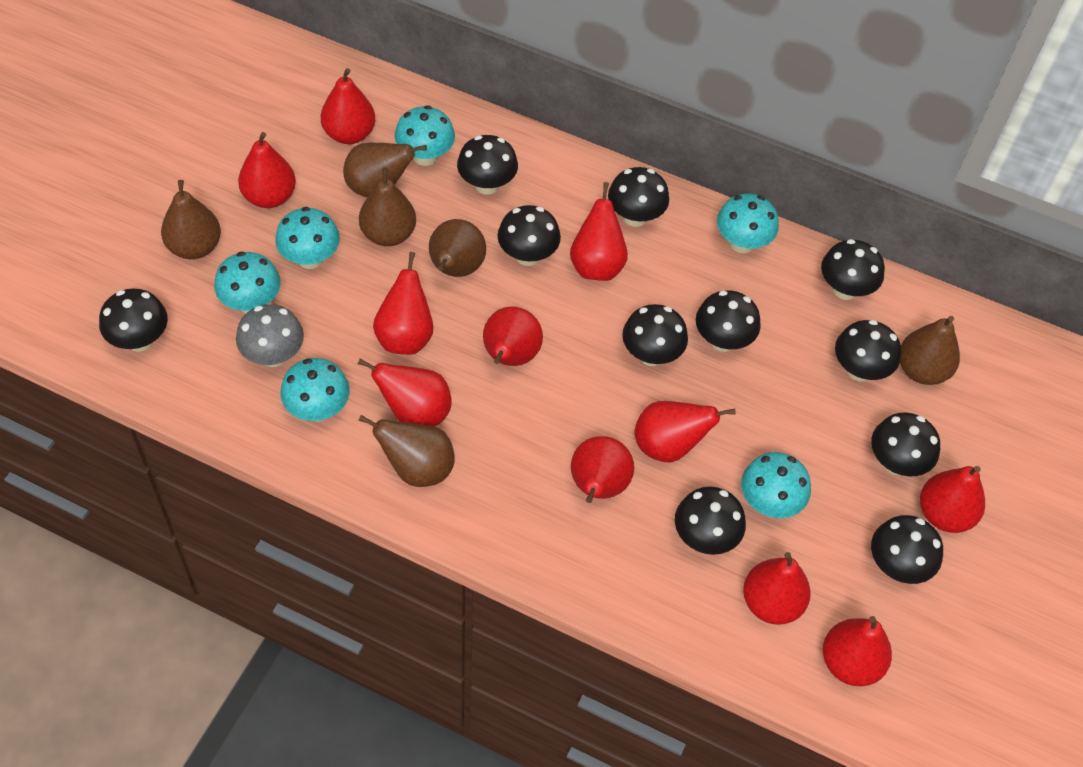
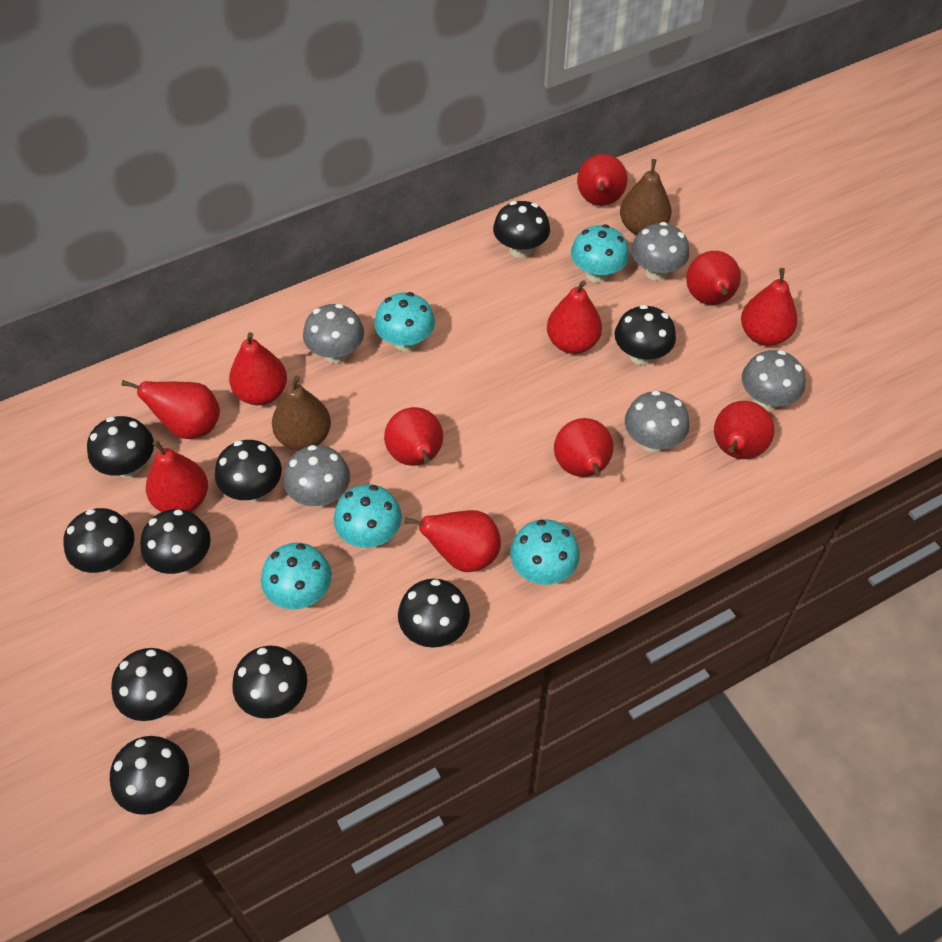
black mushroom: 11 -> 10
brown pear: 6 -> 2
grey mushroom: 1 -> 5
turquoise mushroom: 6 -> 5

